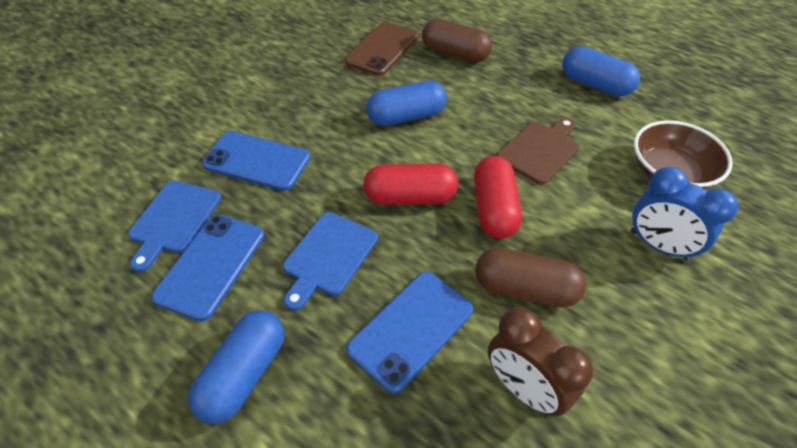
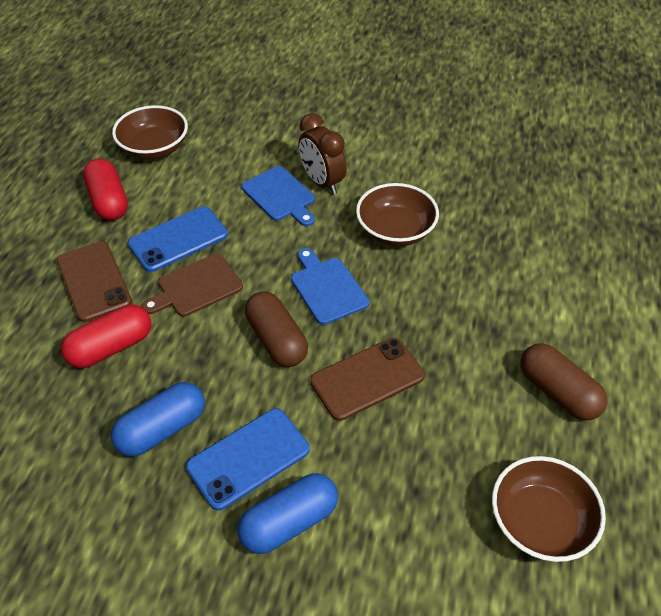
blue capsule: 3 -> 2
blue clock: 1 -> 0
blue phone: 3 -> 2
brown bowl: 1 -> 3
brown phone: 1 -> 2

